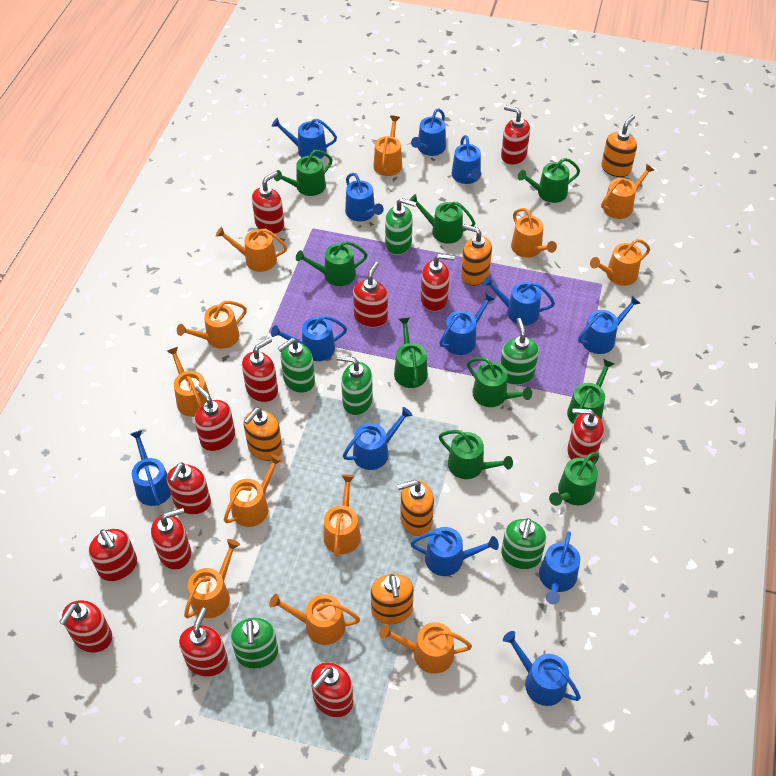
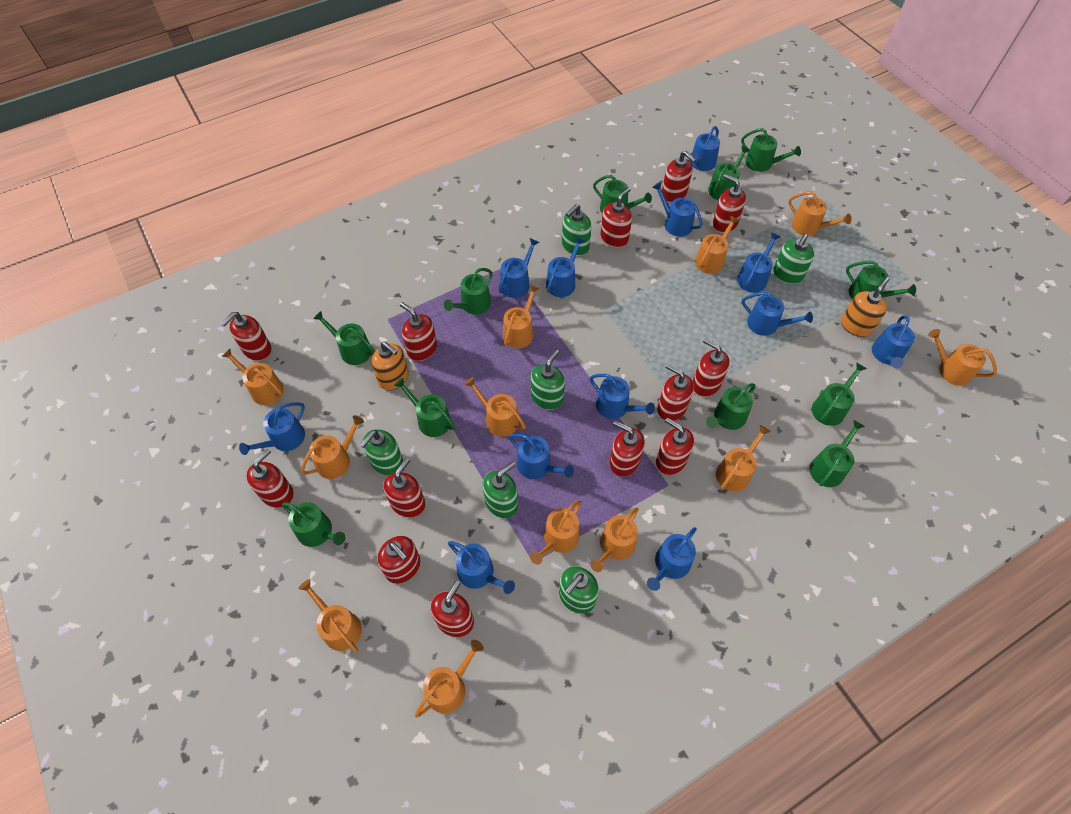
blue watering can: 13 -> 12
green watering can: 9 -> 11
orange soap dispenser: 5 -> 2

